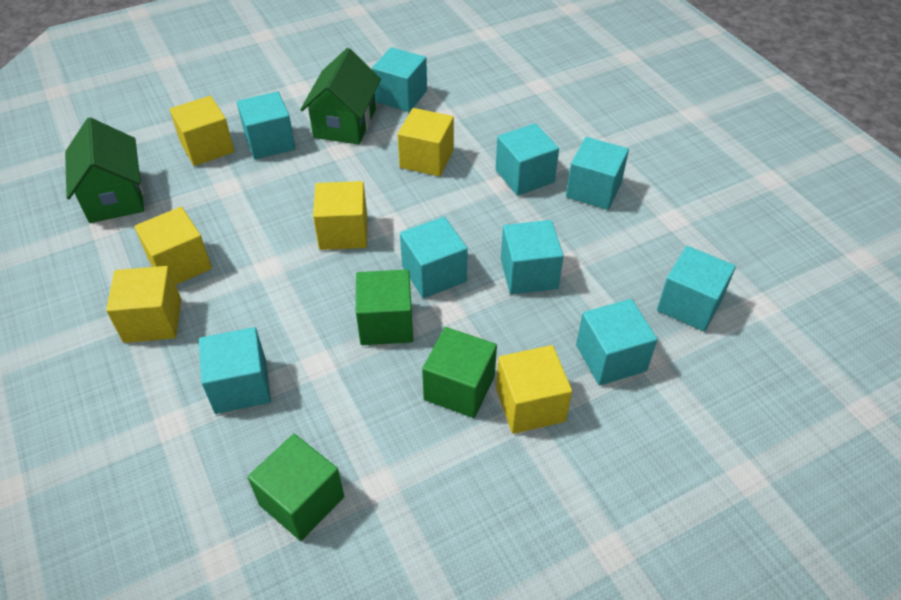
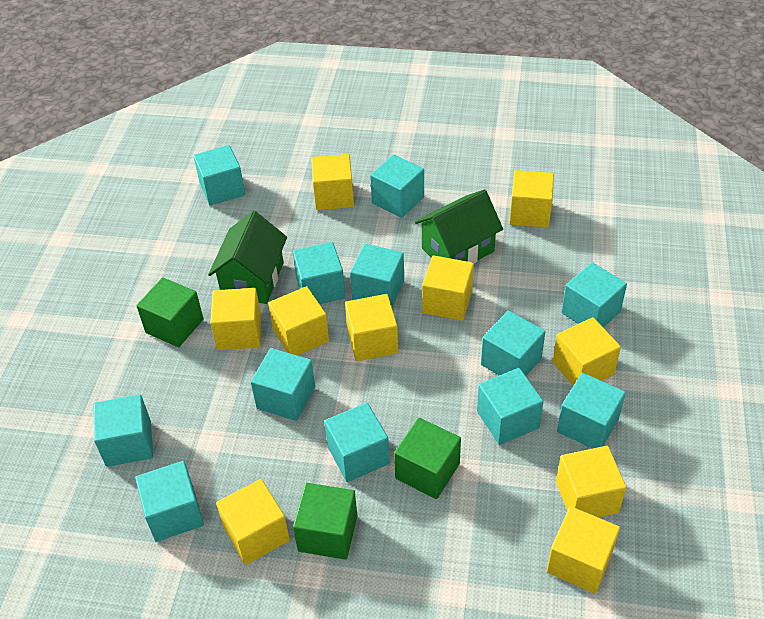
turquoise cube: 9 -> 12
yellow cube: 6 -> 10

